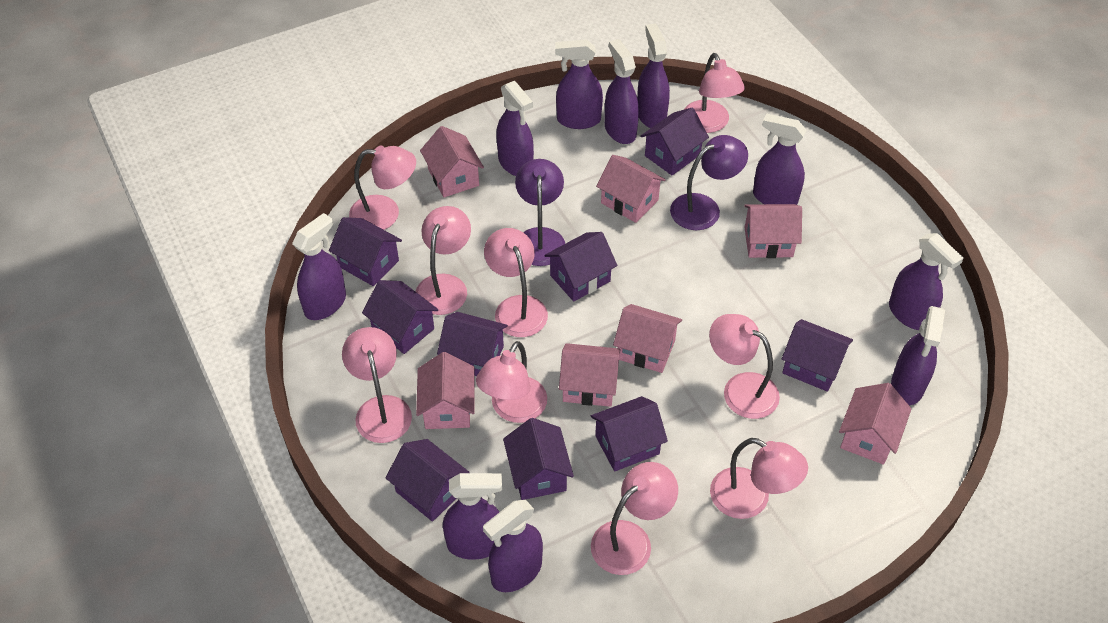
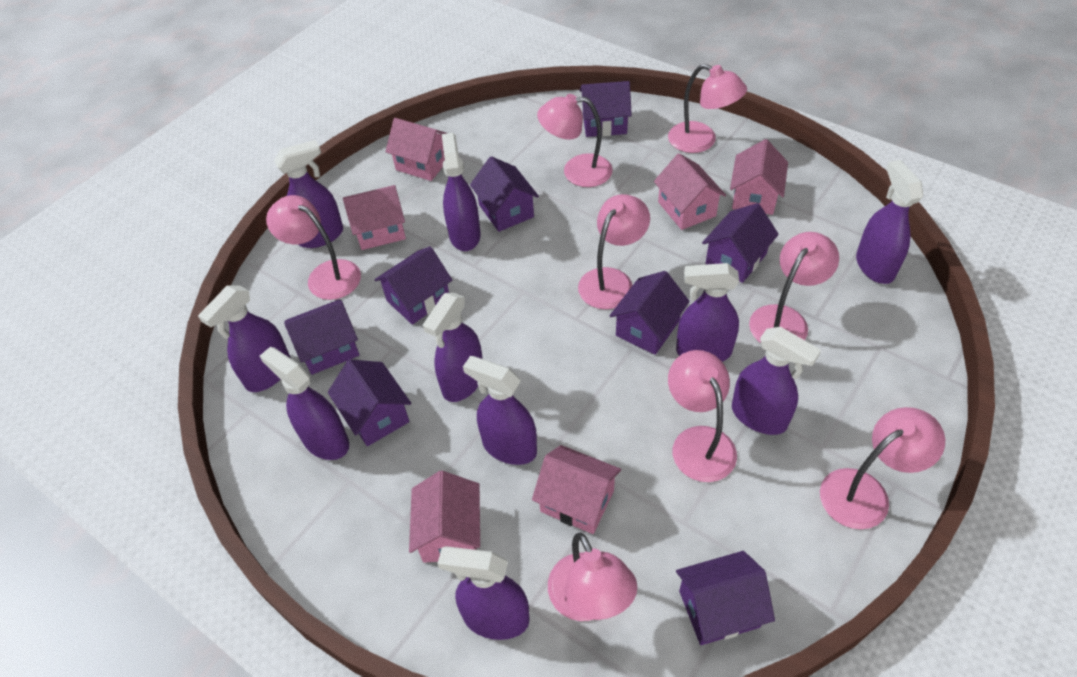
pink house: 7 -> 6
pink lamp: 9 -> 8
purple house: 9 -> 8
purple lamp: 2 -> 0

